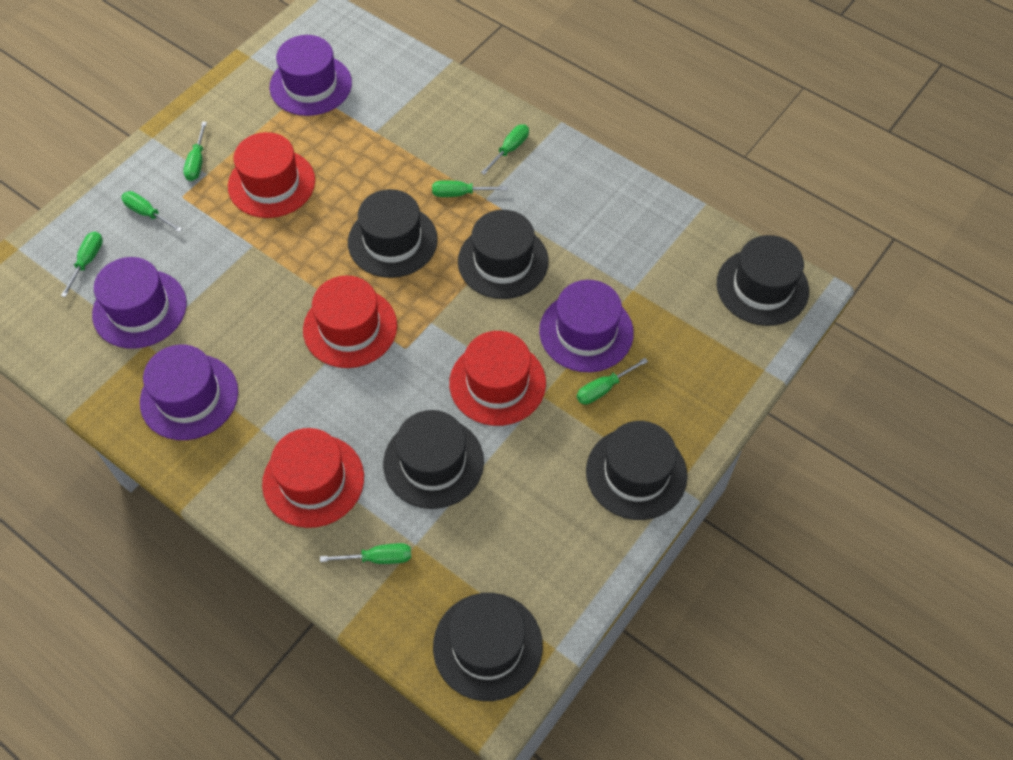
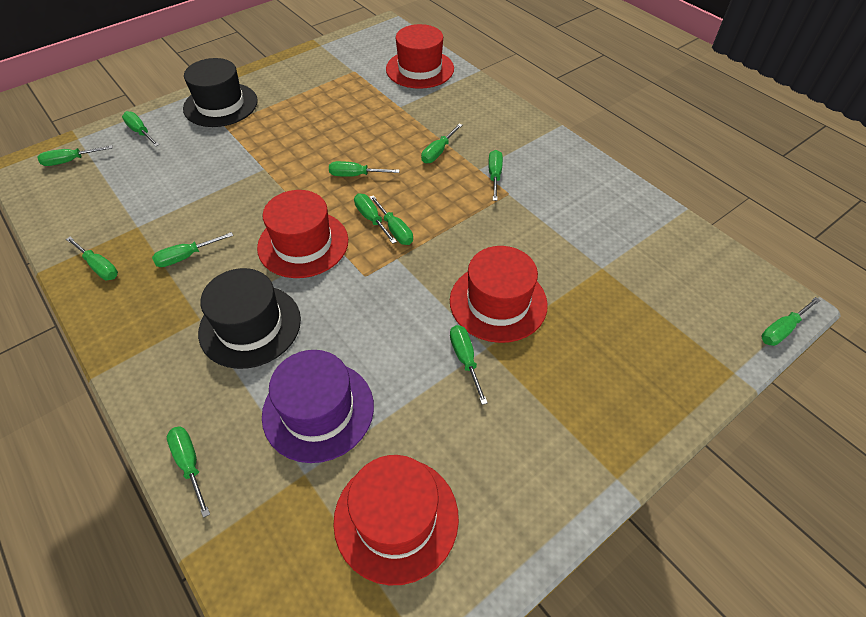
black hat: 6 -> 2
green screwdriver: 7 -> 12
purple hat: 4 -> 1

